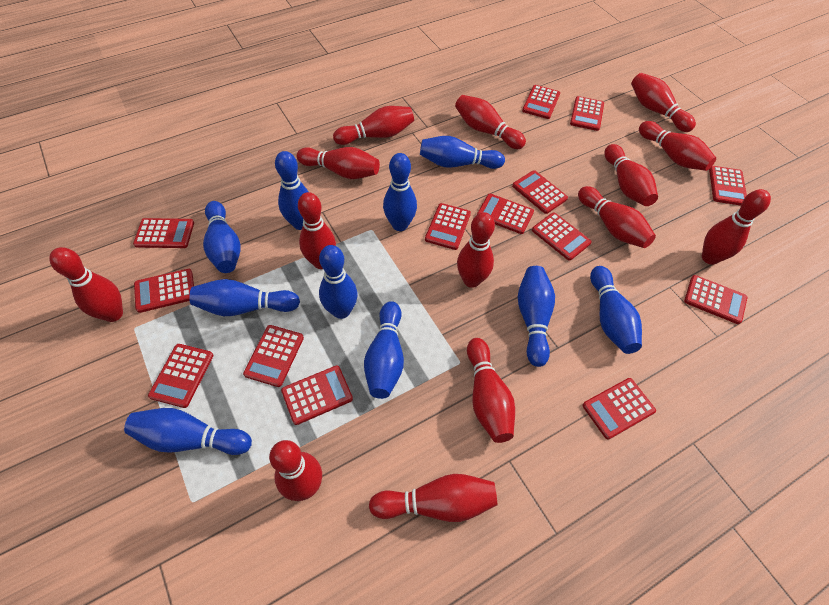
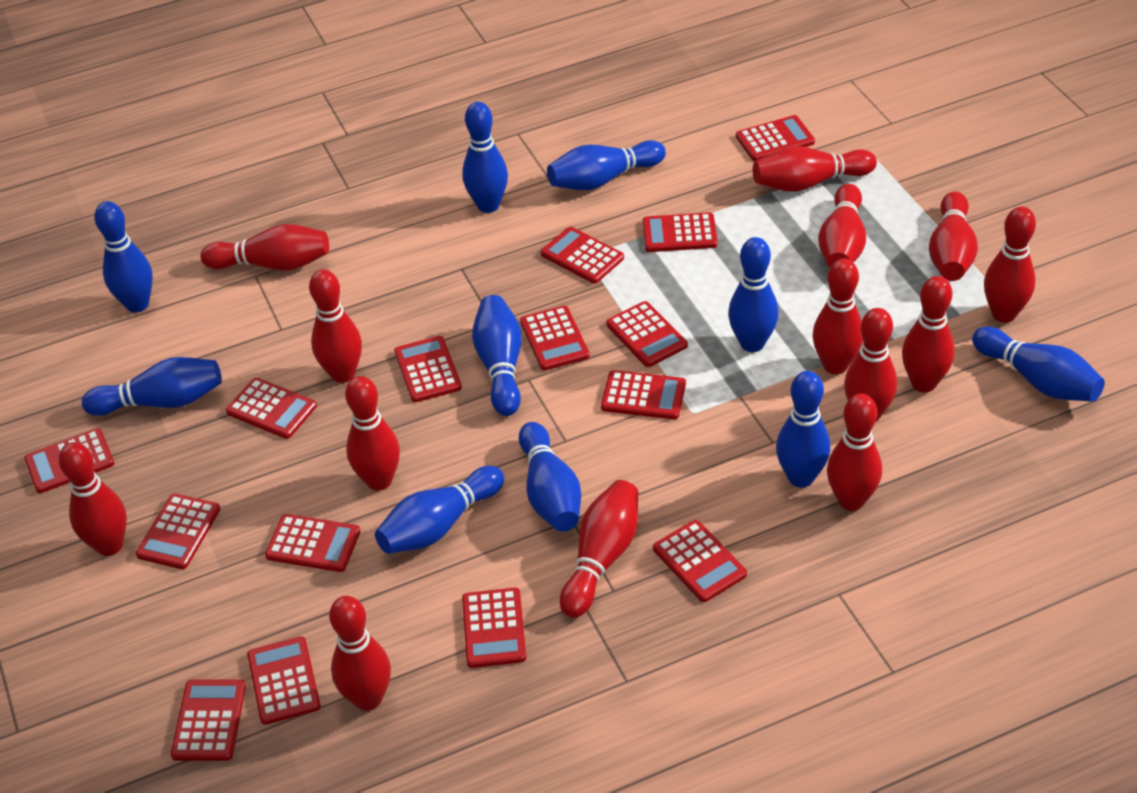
red calculator: 14 -> 15

